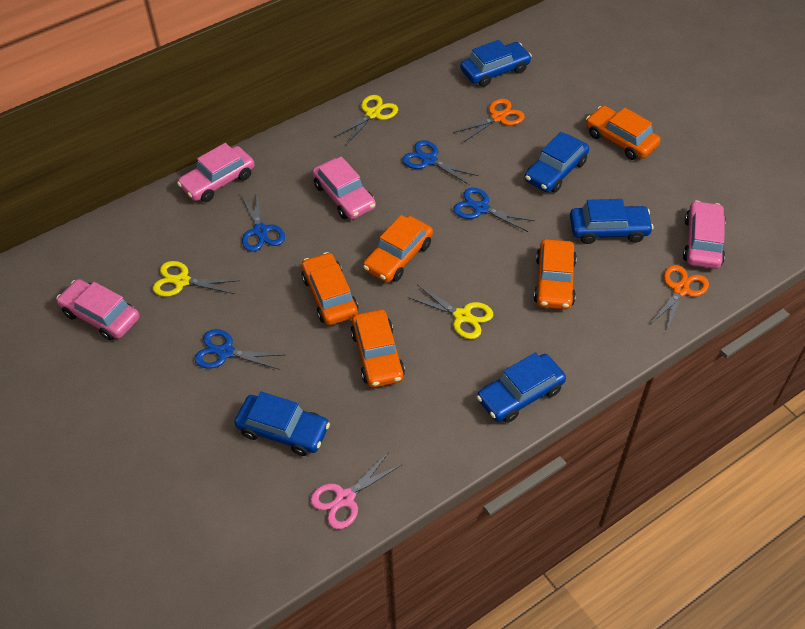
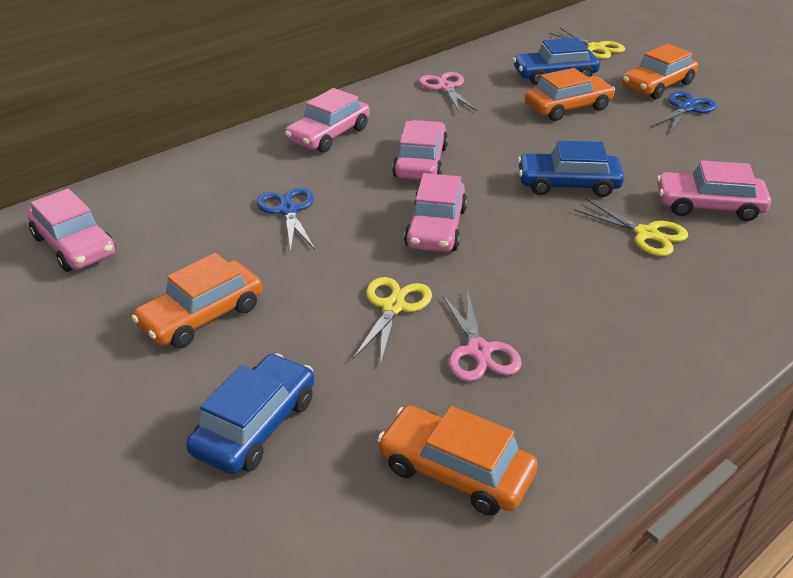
blue car: 5 -> 3
blue scissors: 4 -> 2
orange car: 5 -> 4
orange scissors: 2 -> 0
pink car: 4 -> 5
pink scissors: 1 -> 2

